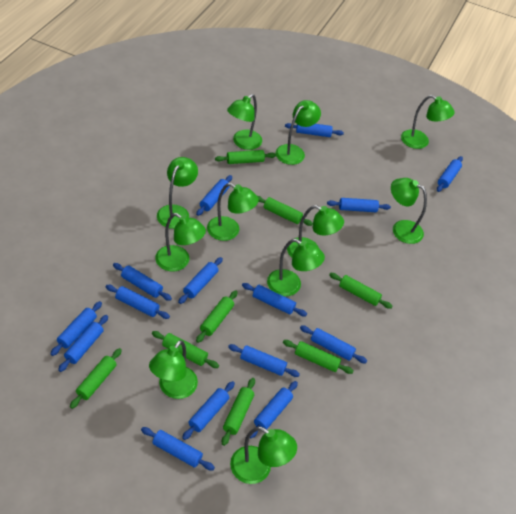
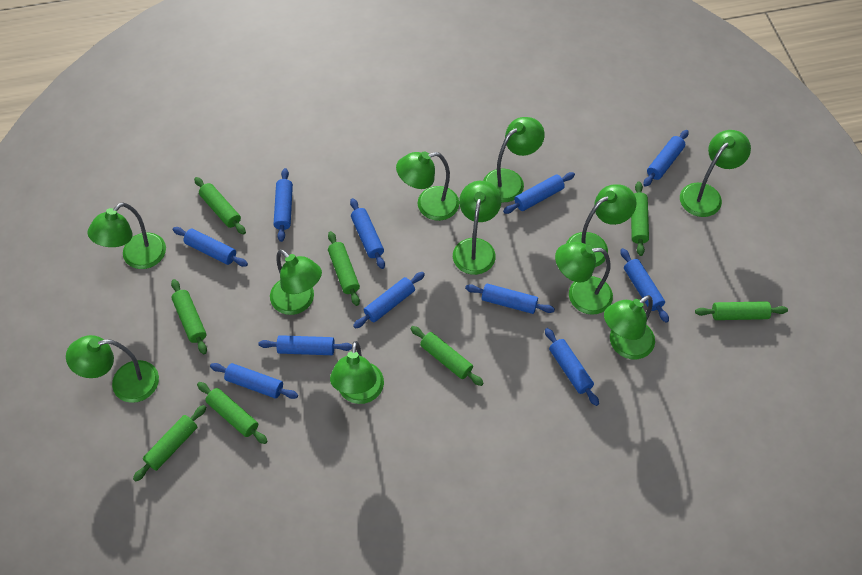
blue rolling pin: 15 -> 11

